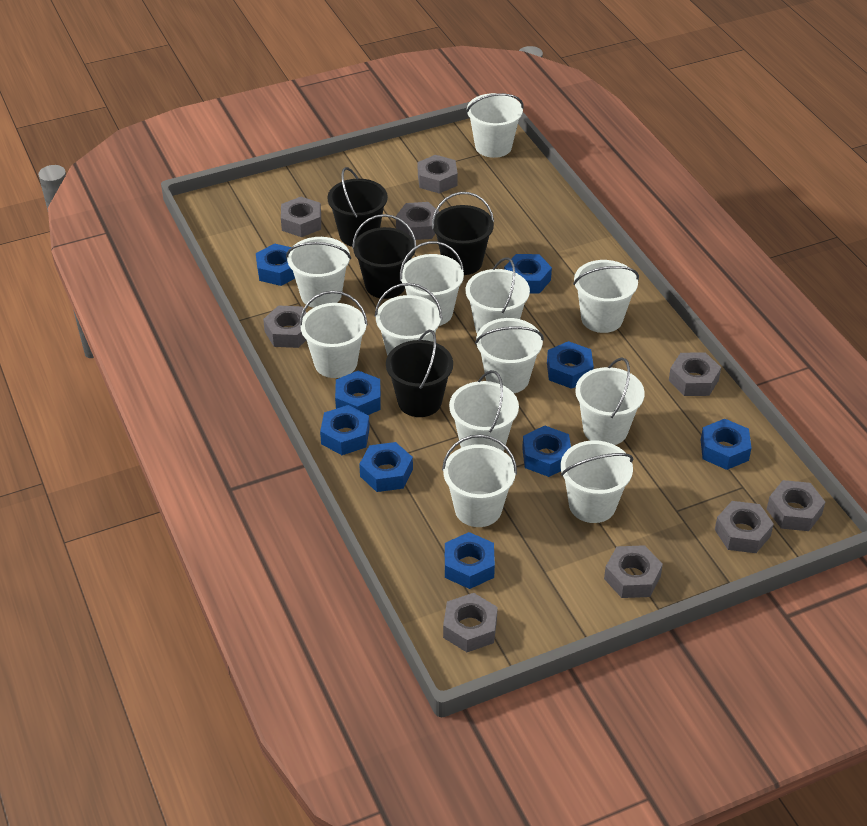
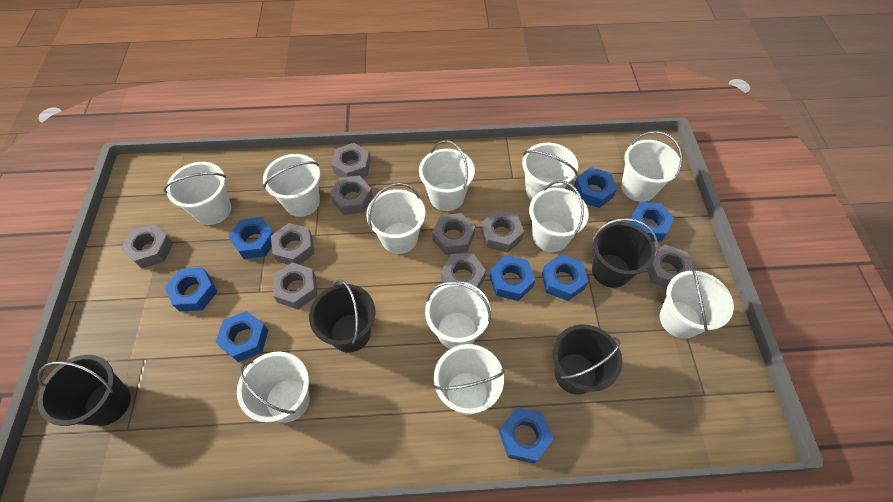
blue nut: 9 -> 8
white bucket: 12 -> 11

